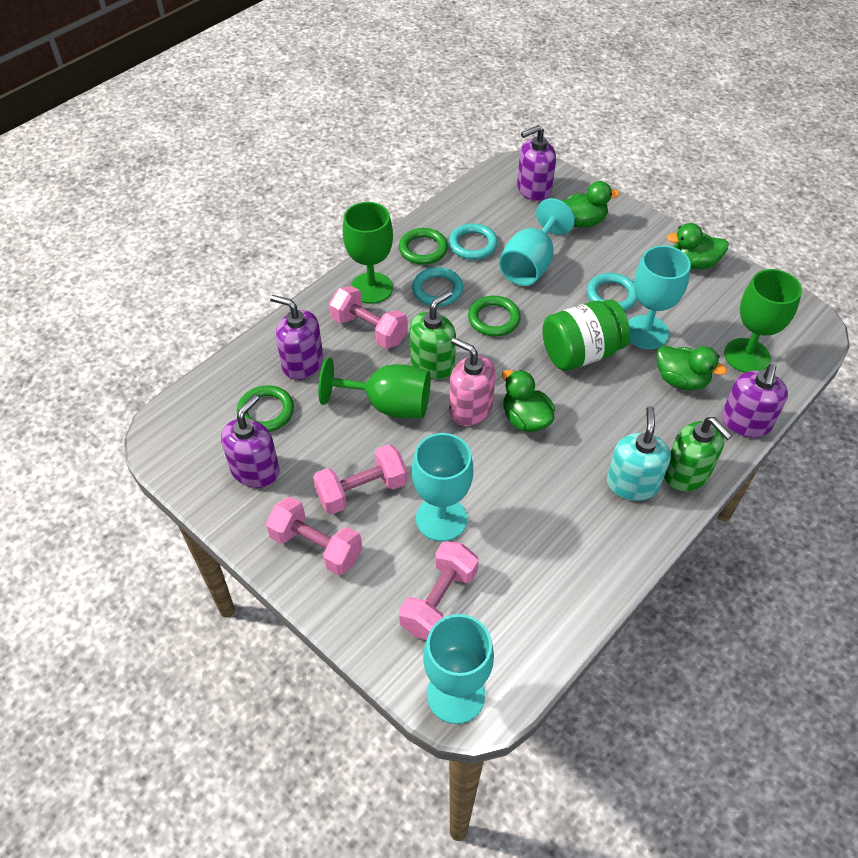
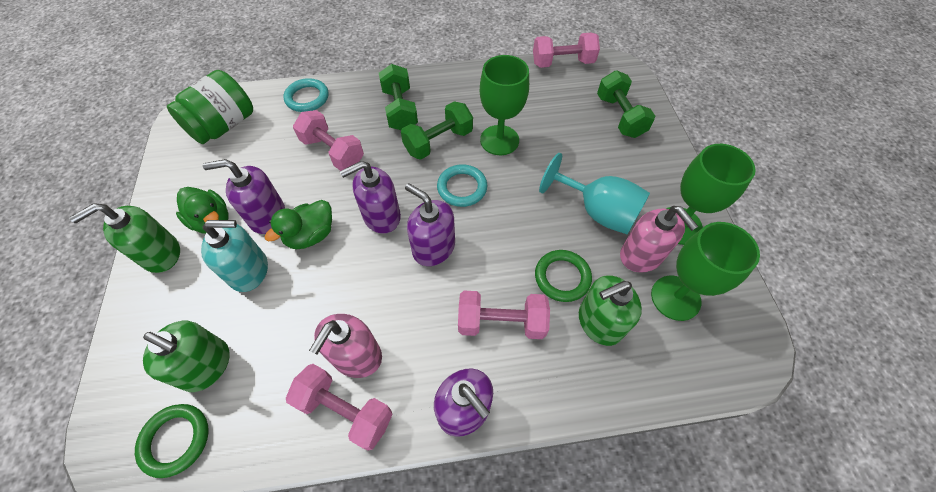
green duck: 4 -> 2
green dumbbell: 0 -> 3
green ring: 3 -> 2
green soap dispenser: 2 -> 3
pink soap dispenser: 1 -> 2
turquoise goblet: 4 -> 1
turquoise ring: 3 -> 2

